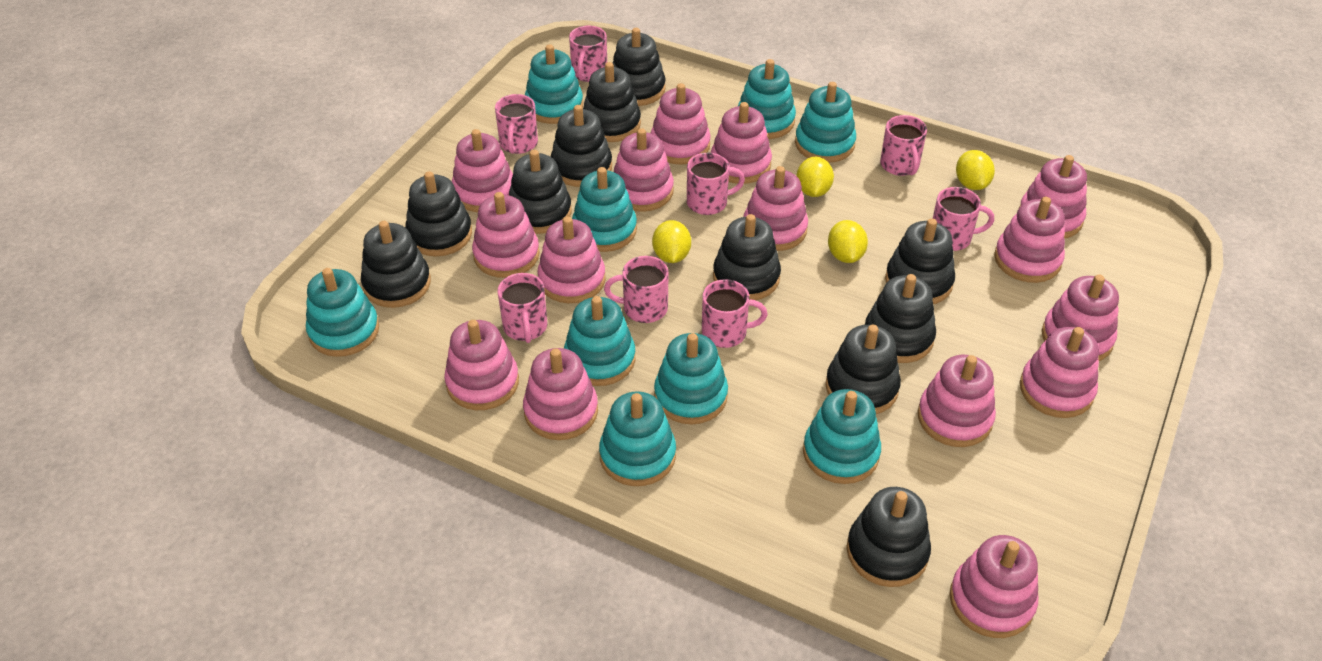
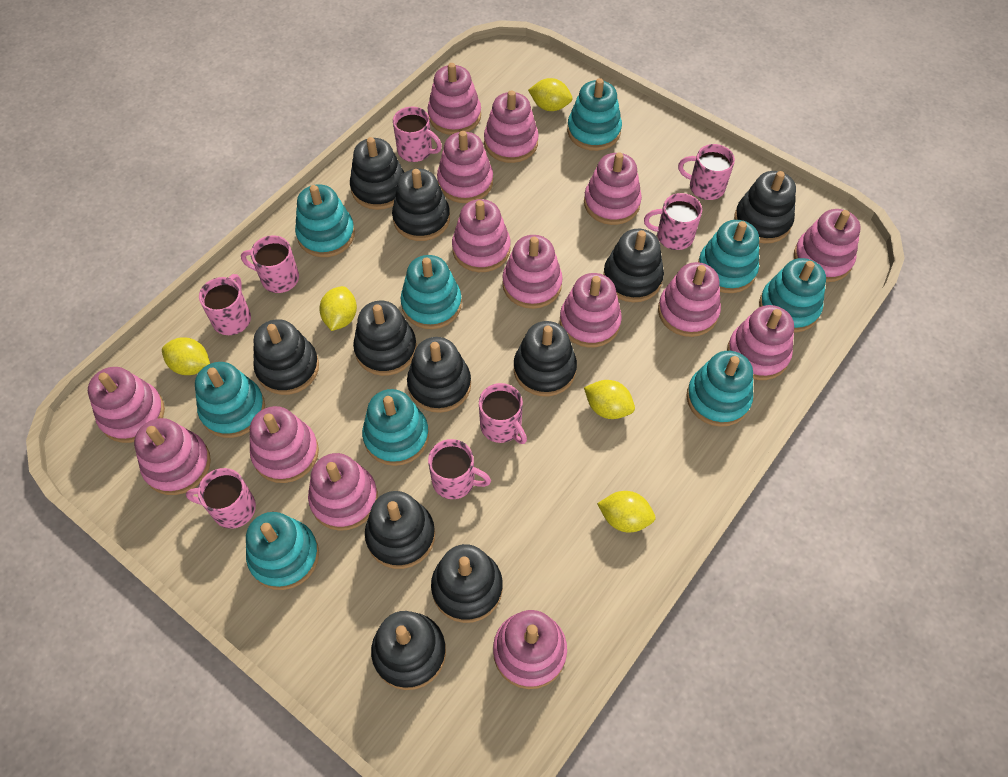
yellow lemon: 4 -> 5

